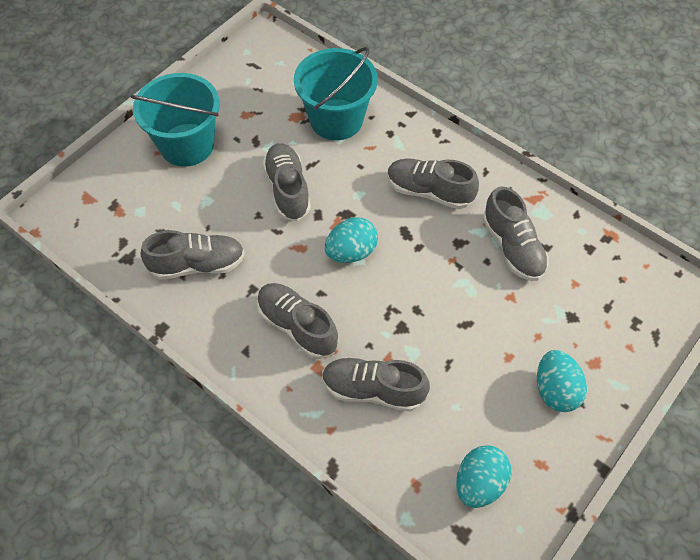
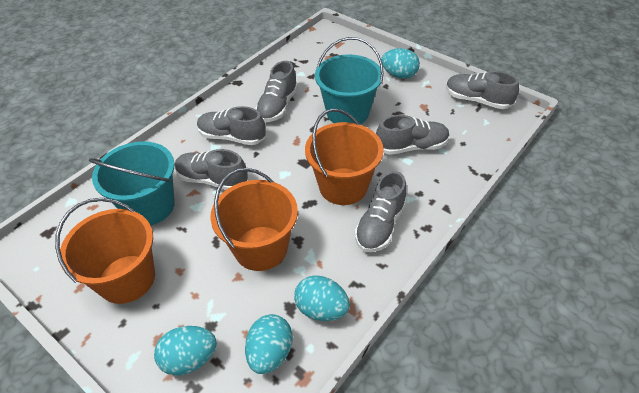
orange bucket: 0 -> 3
turquoise egg: 3 -> 4

